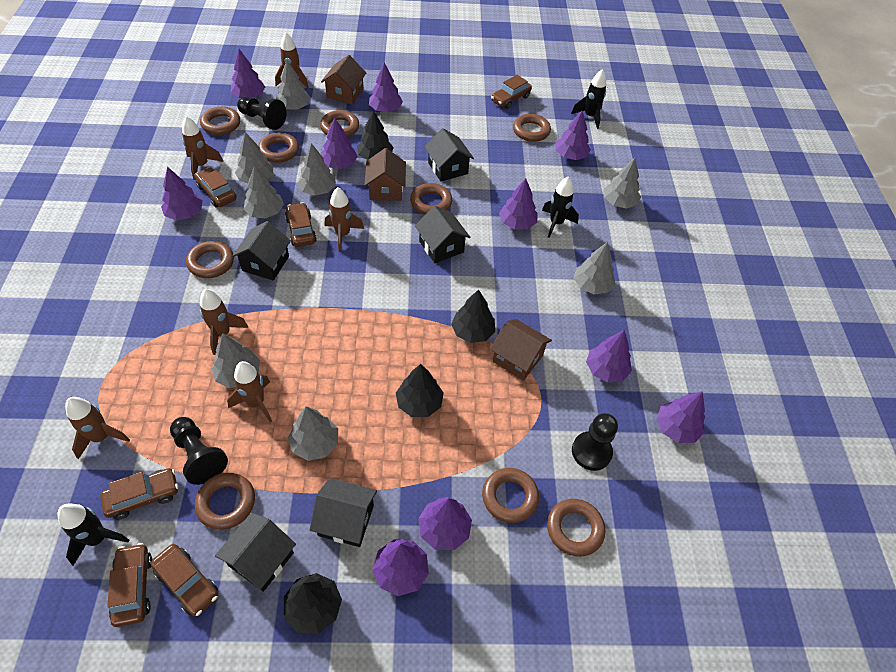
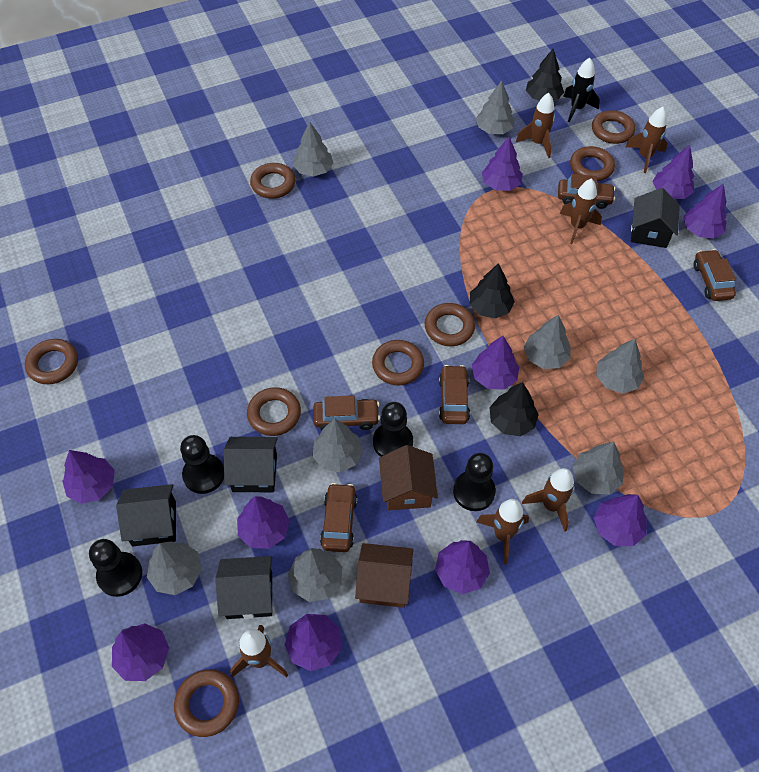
black house: 5 -> 4
black pawn: 3 -> 4
black rocket: 3 -> 1
black tree: 4 -> 3
brown car: 6 -> 5
brown house: 3 -> 2
brown ring: 9 -> 8

